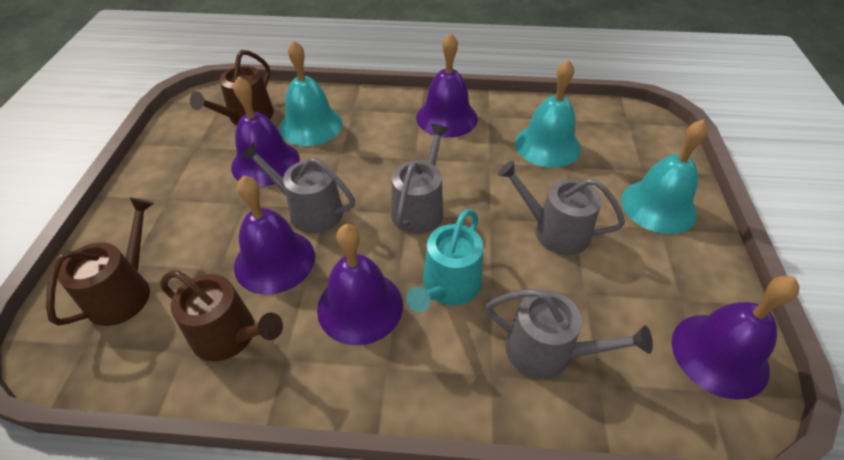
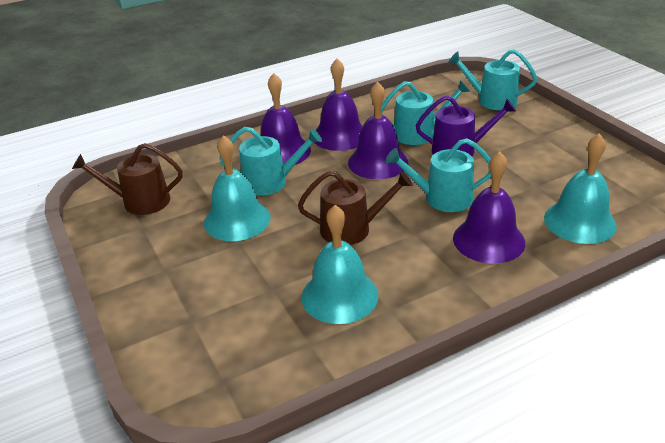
brown watering can: 3 -> 2
grey watering can: 4 -> 0
purple bell: 5 -> 4
purple watering can: 0 -> 1
turquoise watering can: 1 -> 4

